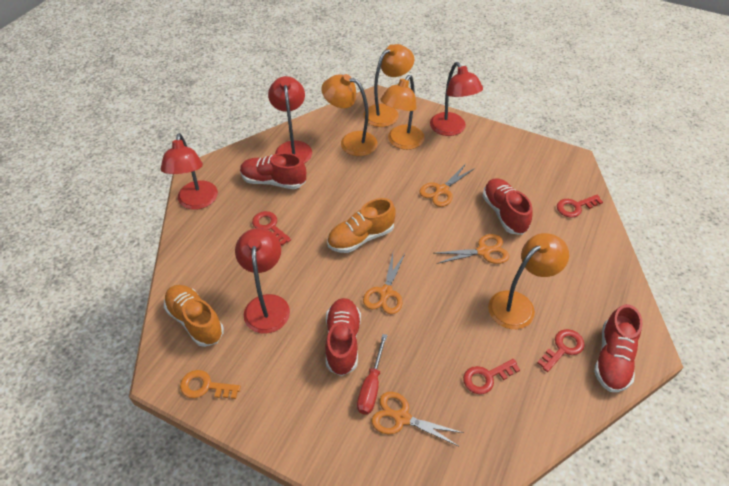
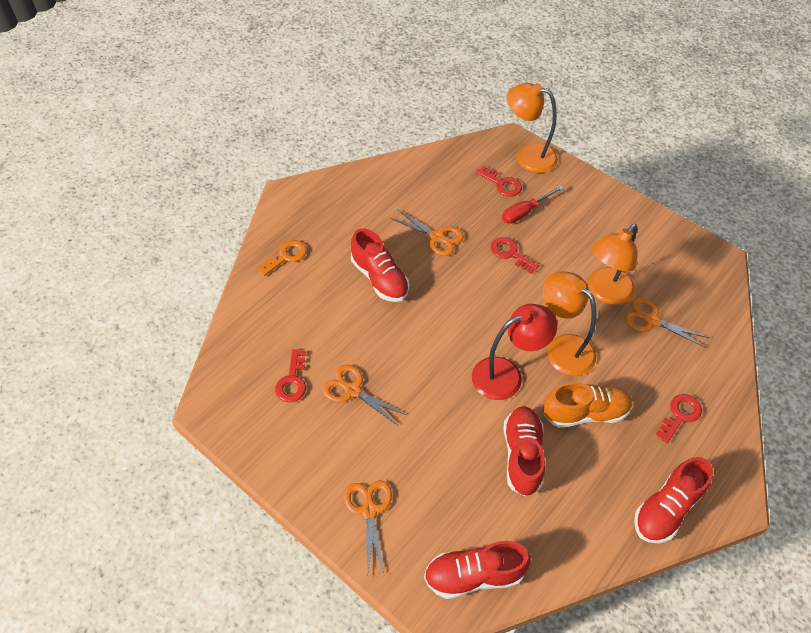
orange lamp: 4 -> 3
orange shoe: 2 -> 1
red lamp: 4 -> 1

